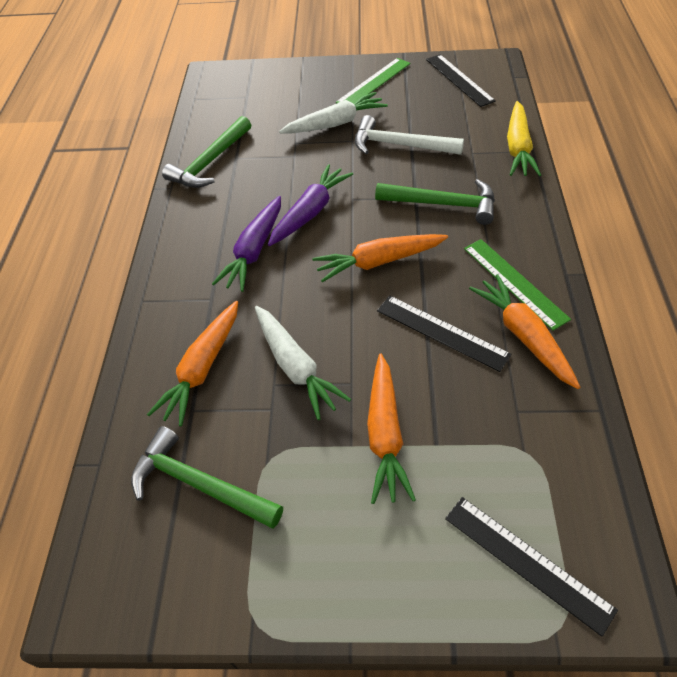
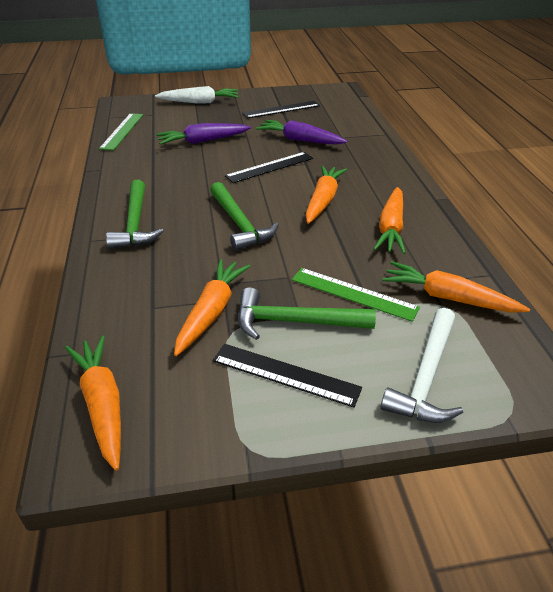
orange carrot: 4 -> 5
white carrot: 2 -> 1
yellow carrot: 1 -> 0

